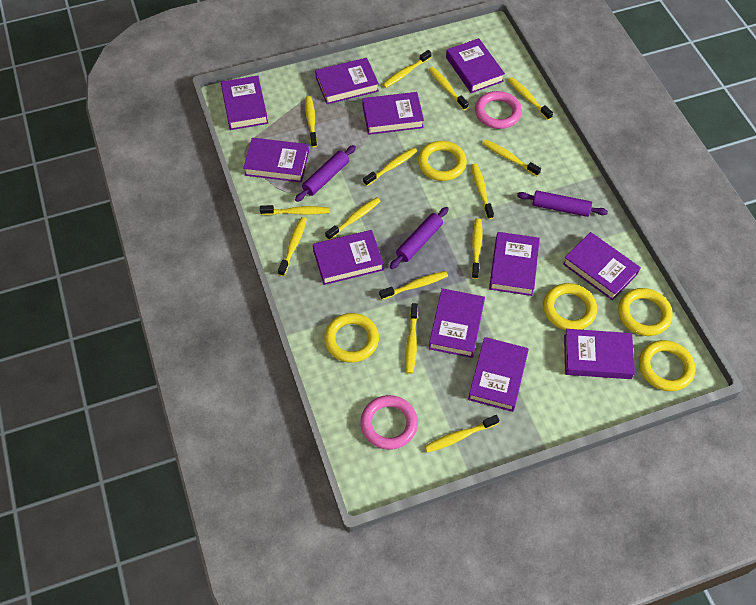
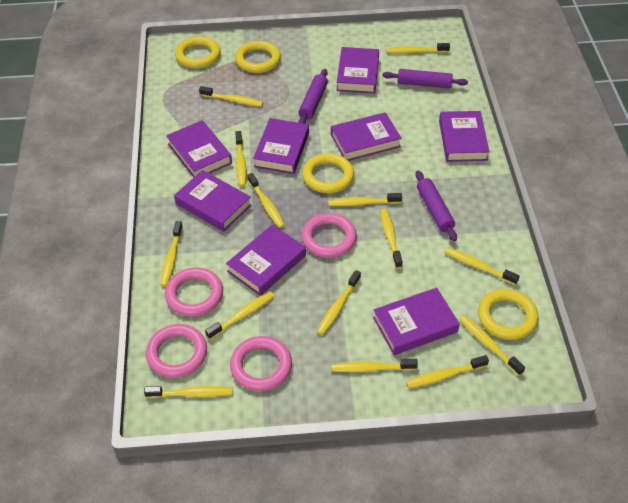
pink ring: 2 -> 4
purple book: 11 -> 8
yellow ring: 5 -> 4

